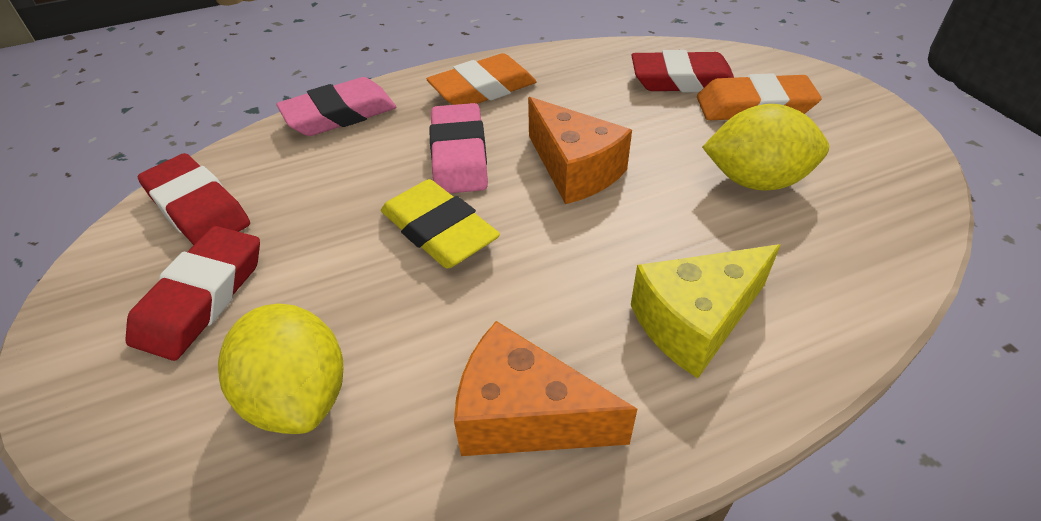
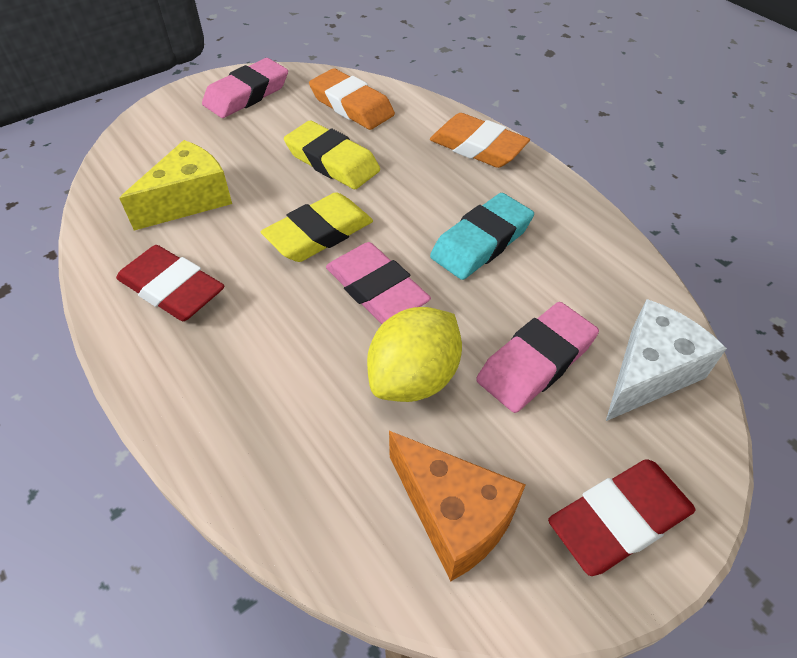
orange cheese: 2 -> 1
pink eraser: 2 -> 3
red eraser: 3 -> 2
turquoise eraser: 0 -> 1
white cheese: 0 -> 1
yellow eraser: 1 -> 2
yellow lemon: 2 -> 1

